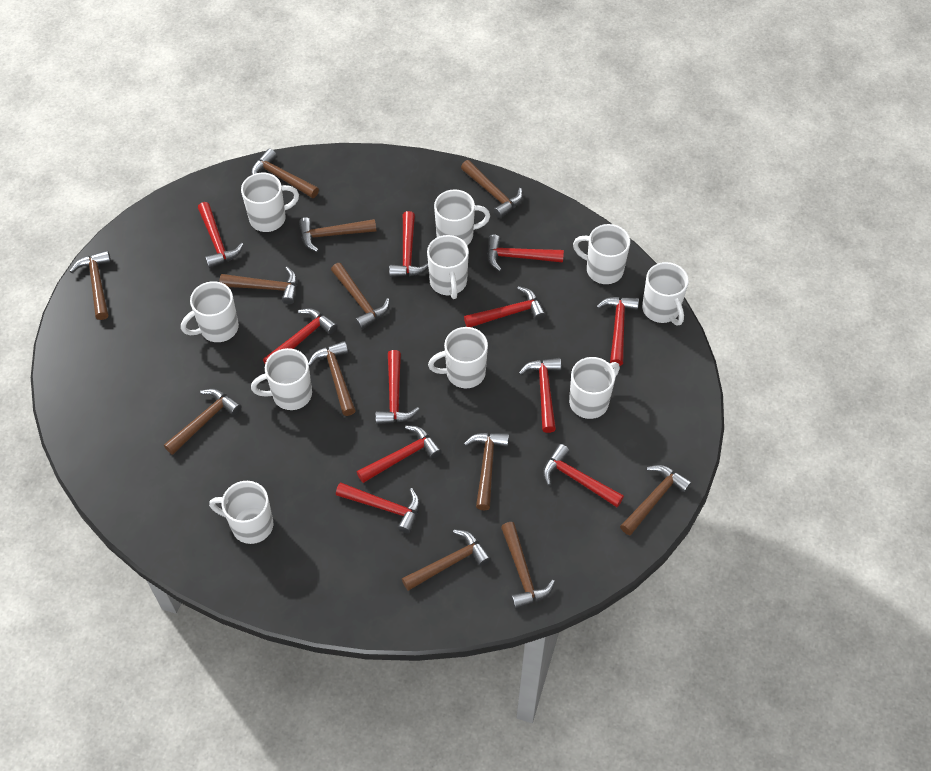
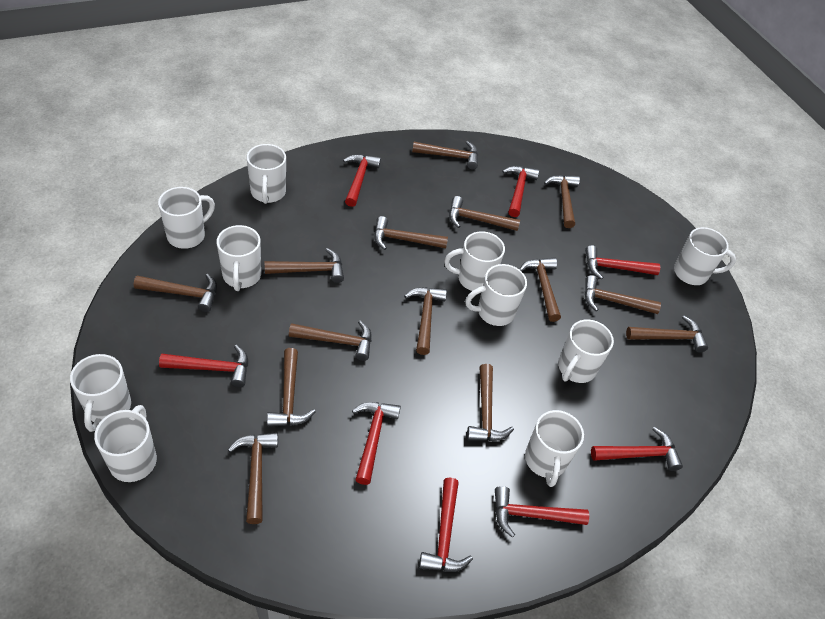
brown hammer: 12 -> 14
red hammer: 11 -> 8

